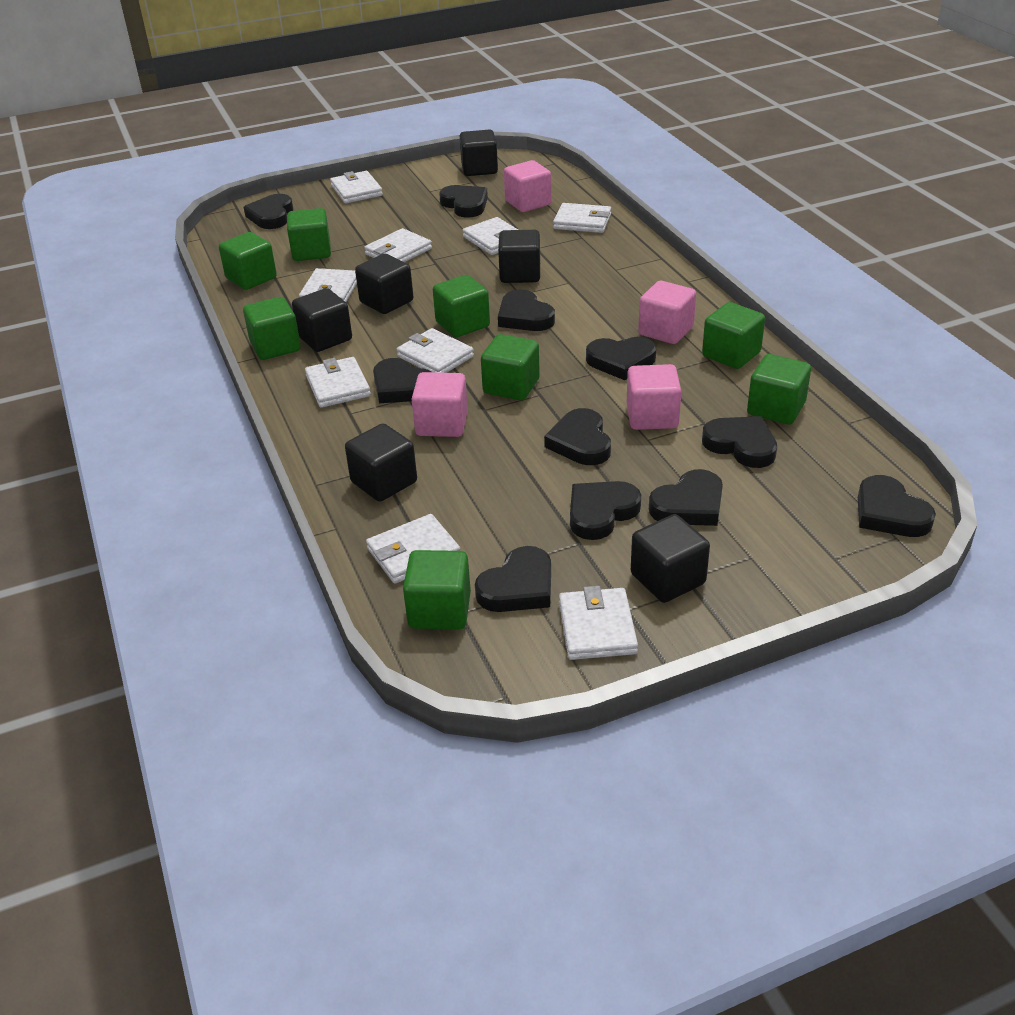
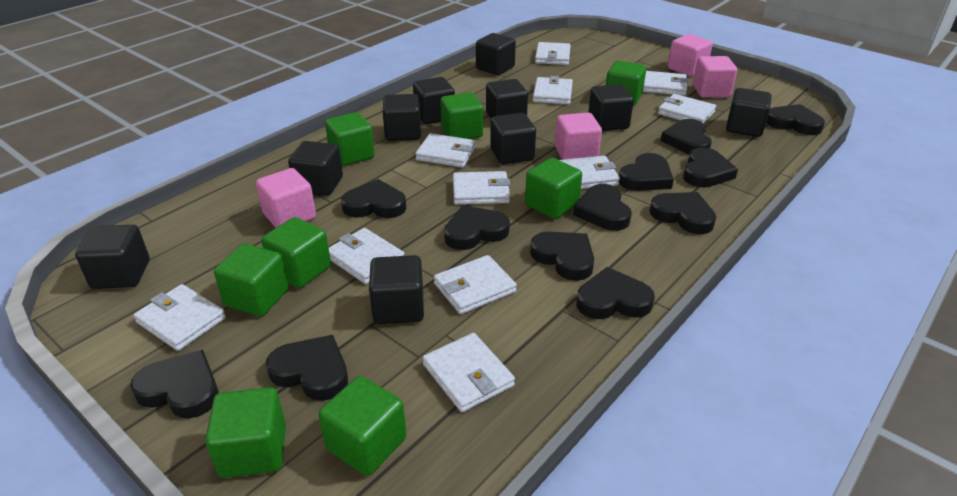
black cube: 6 -> 10
black heart: 11 -> 12
white wallet: 9 -> 11

